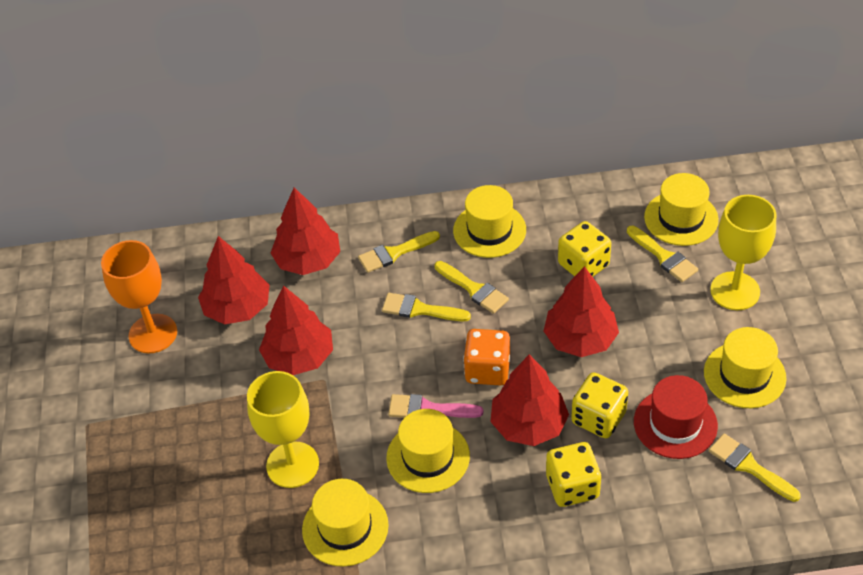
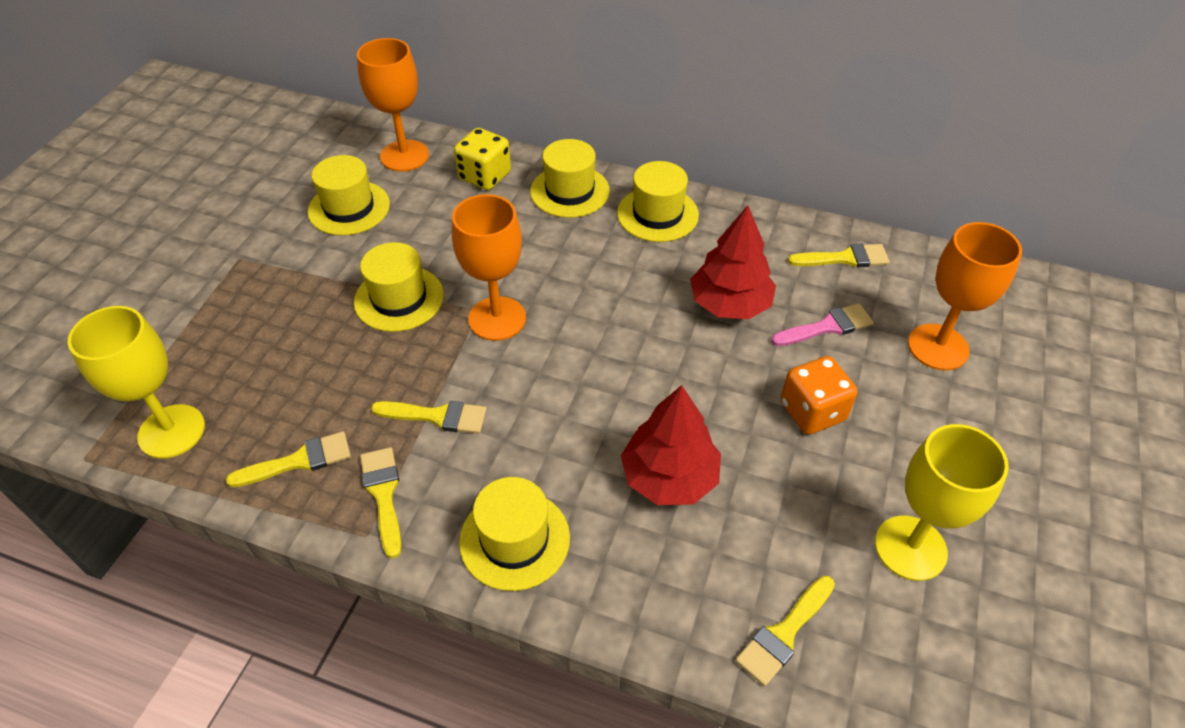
orange goblet: 1 -> 3
red hat: 1 -> 0
red tree: 5 -> 2
yellow dice: 3 -> 1

